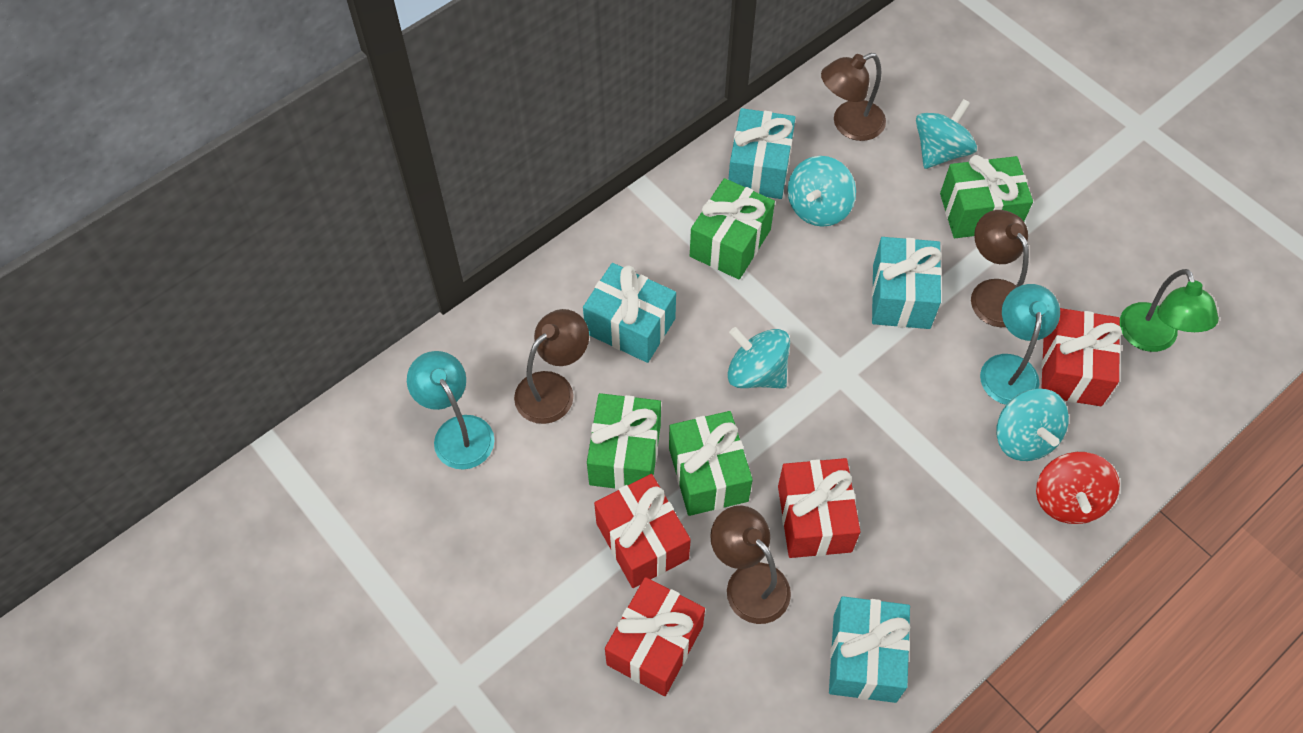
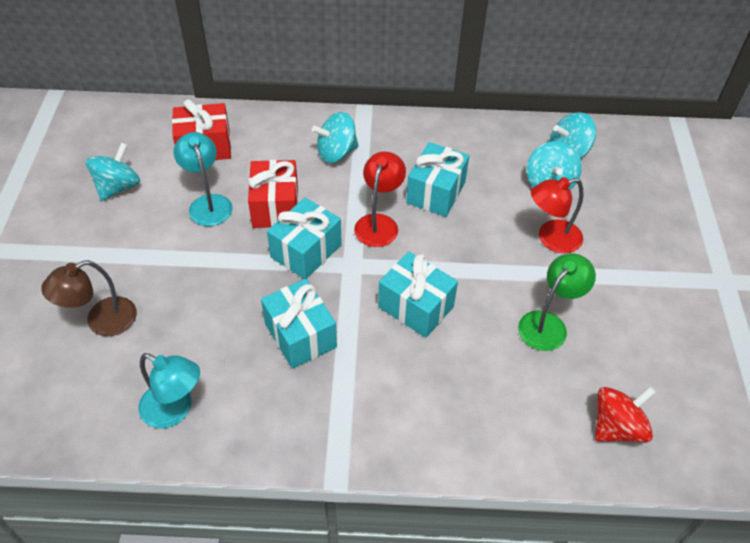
brown lamp: 4 -> 1
green gift: 4 -> 0
red gift: 4 -> 2
red lamp: 0 -> 2

